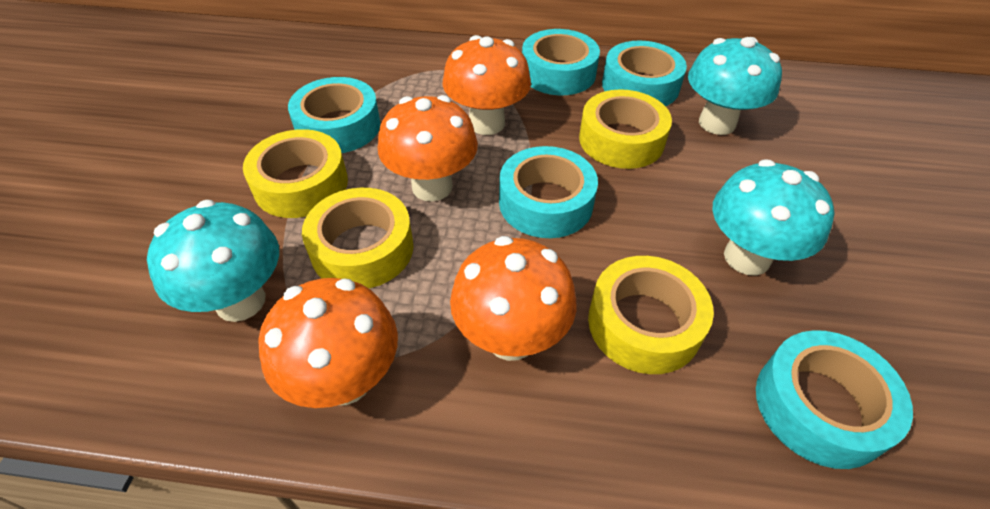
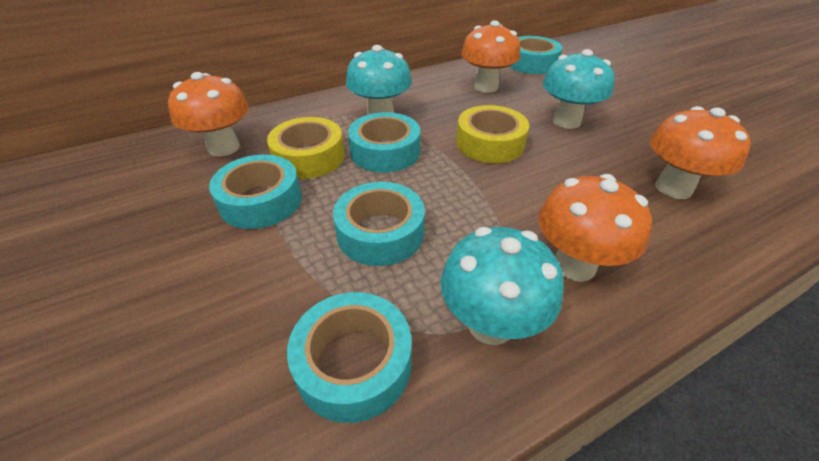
yellow tape: 4 -> 2

